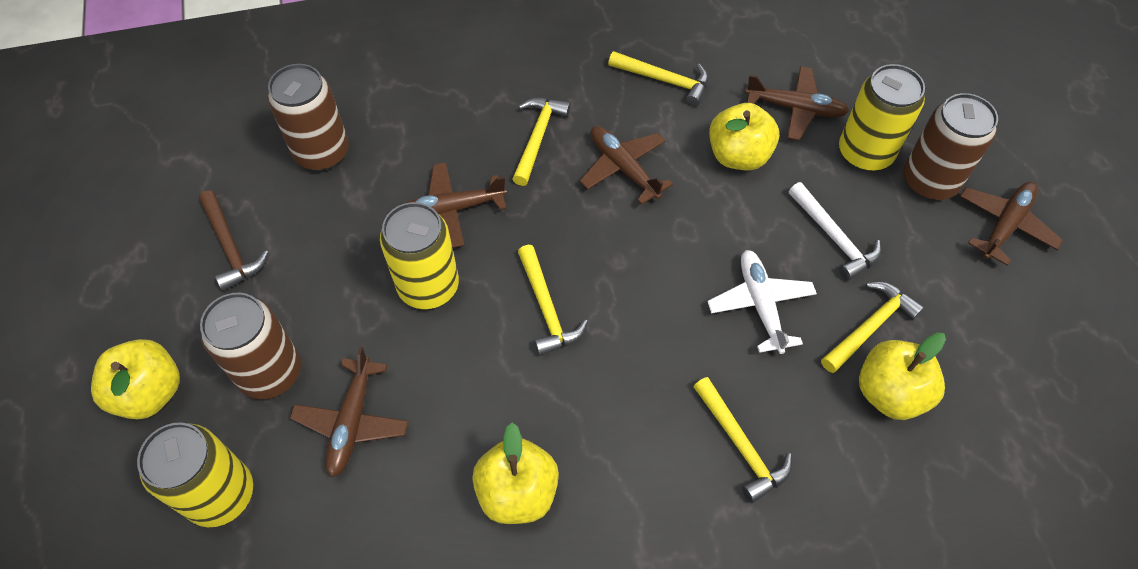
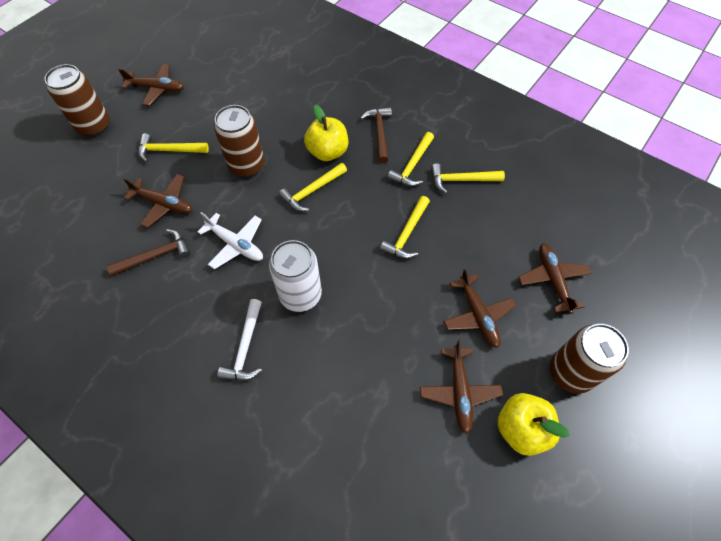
brown hammer: 1 -> 2
white can: 0 -> 1
yellow apple: 4 -> 2
yellow can: 3 -> 0

